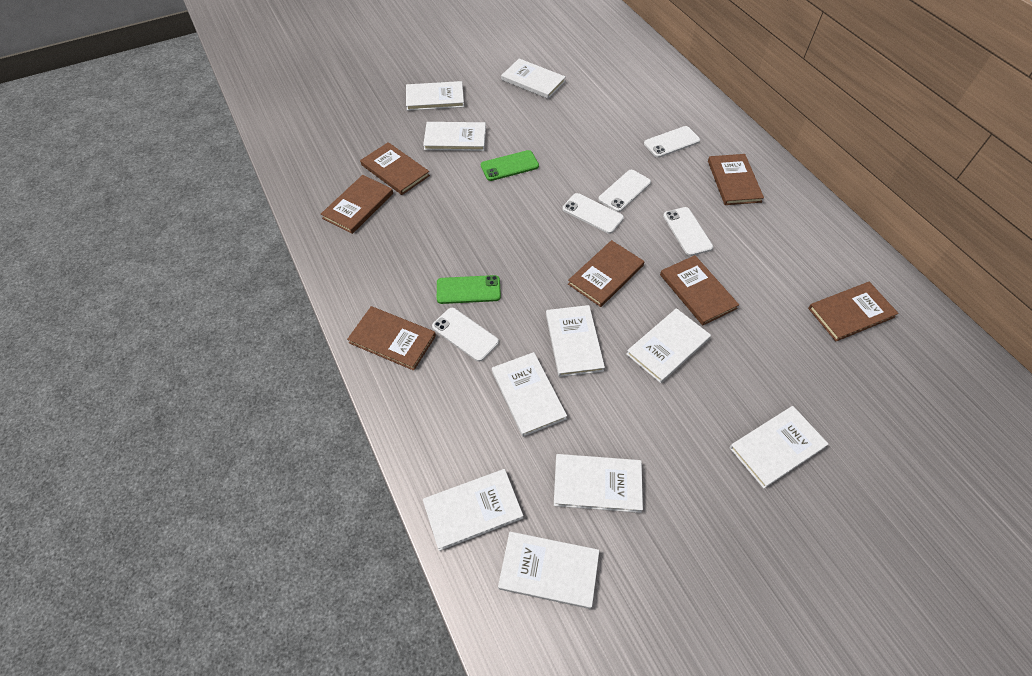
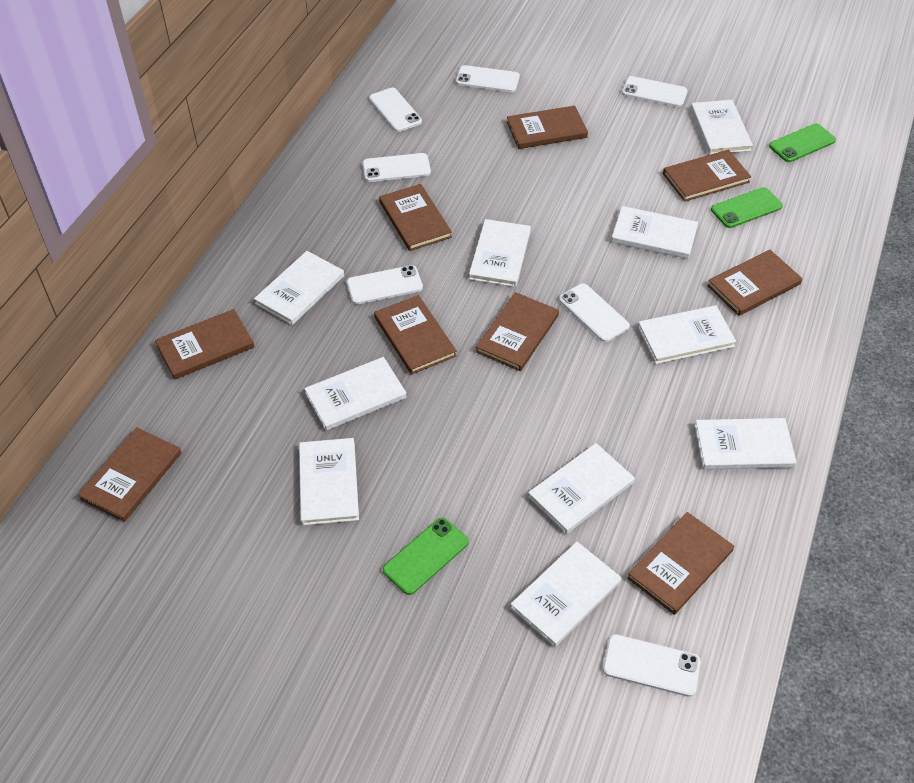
brown book: 7 -> 9
green phone: 2 -> 3
white phone: 5 -> 7

